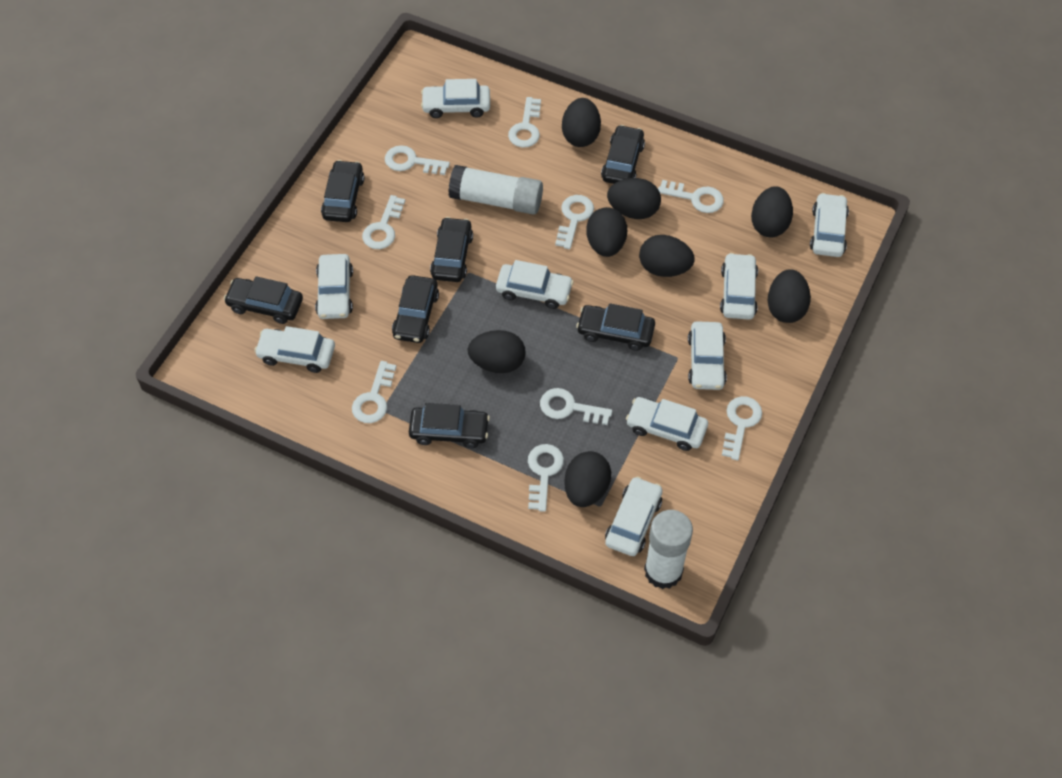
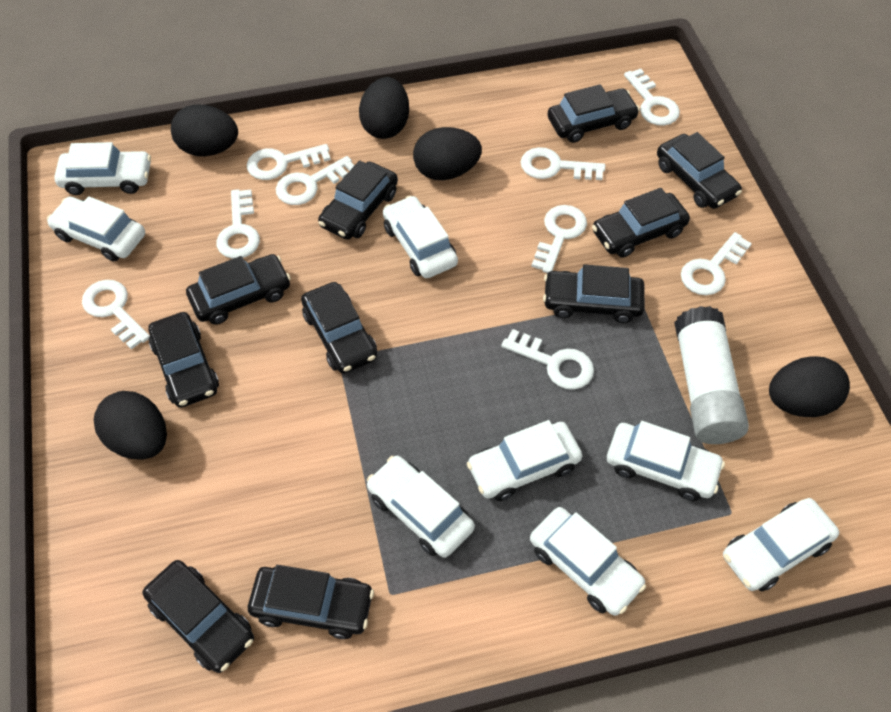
black car: 7 -> 10
black egg: 8 -> 5
white car: 9 -> 8
white glue stick: 2 -> 1

